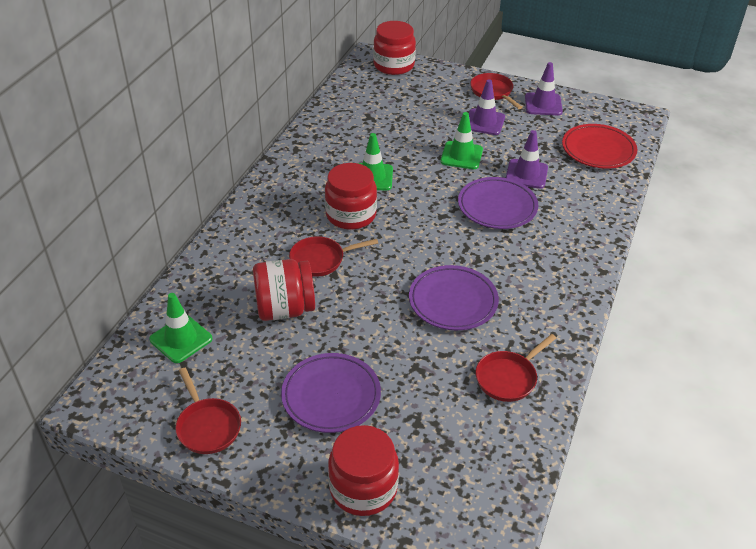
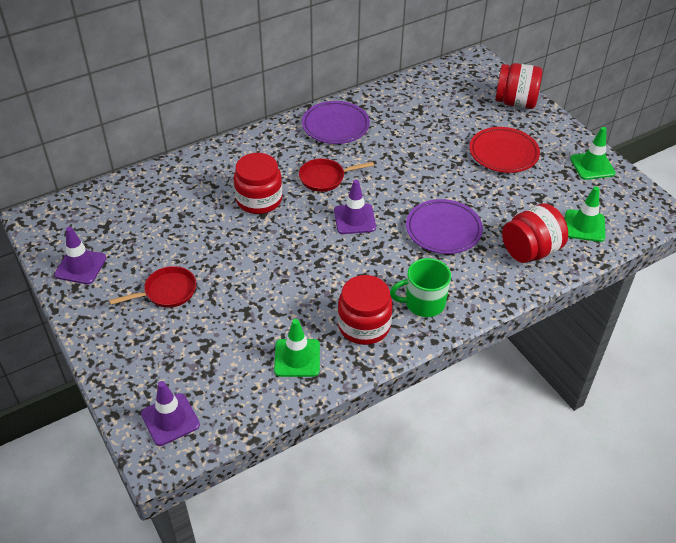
green mug: 0 -> 1
purple plate: 3 -> 2
red pan: 4 -> 2

